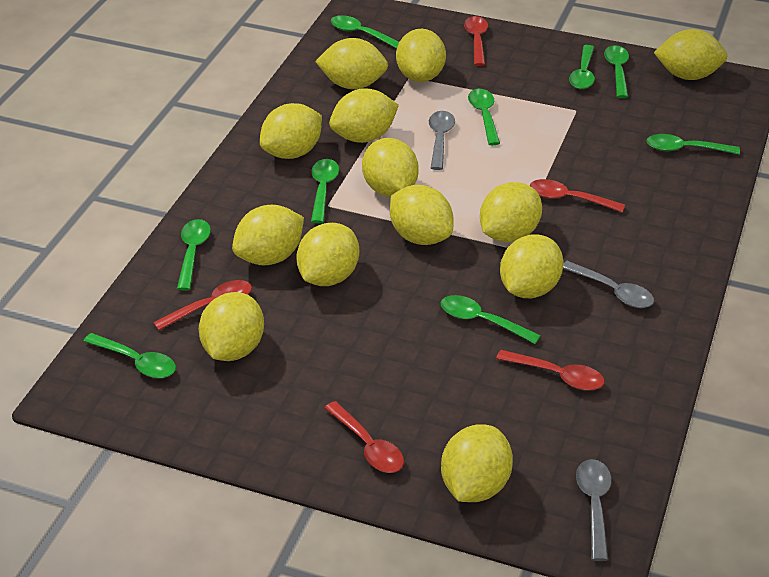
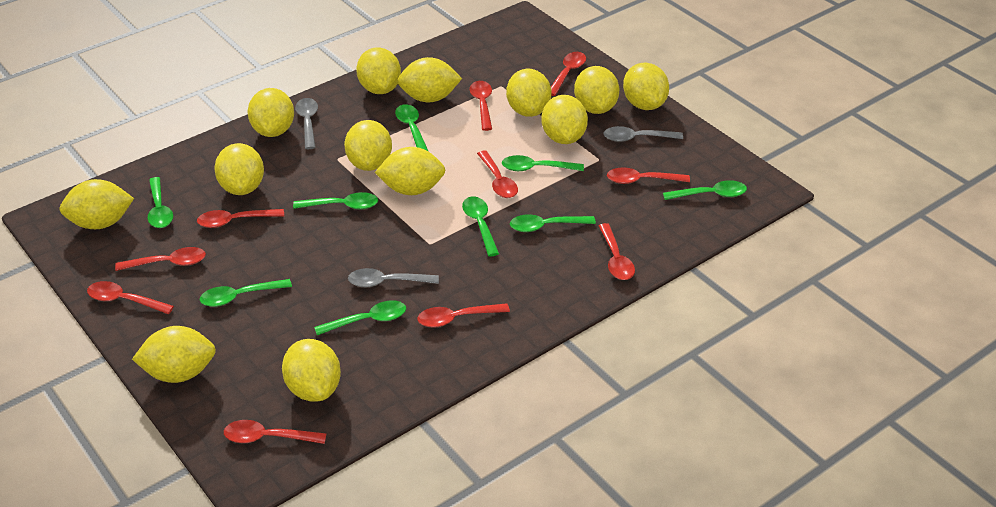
red spoon: 5 -> 10

